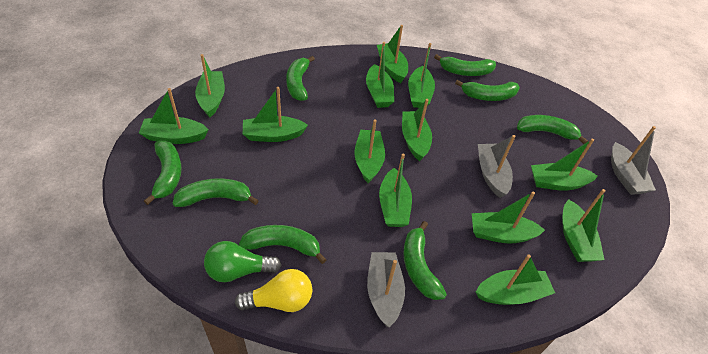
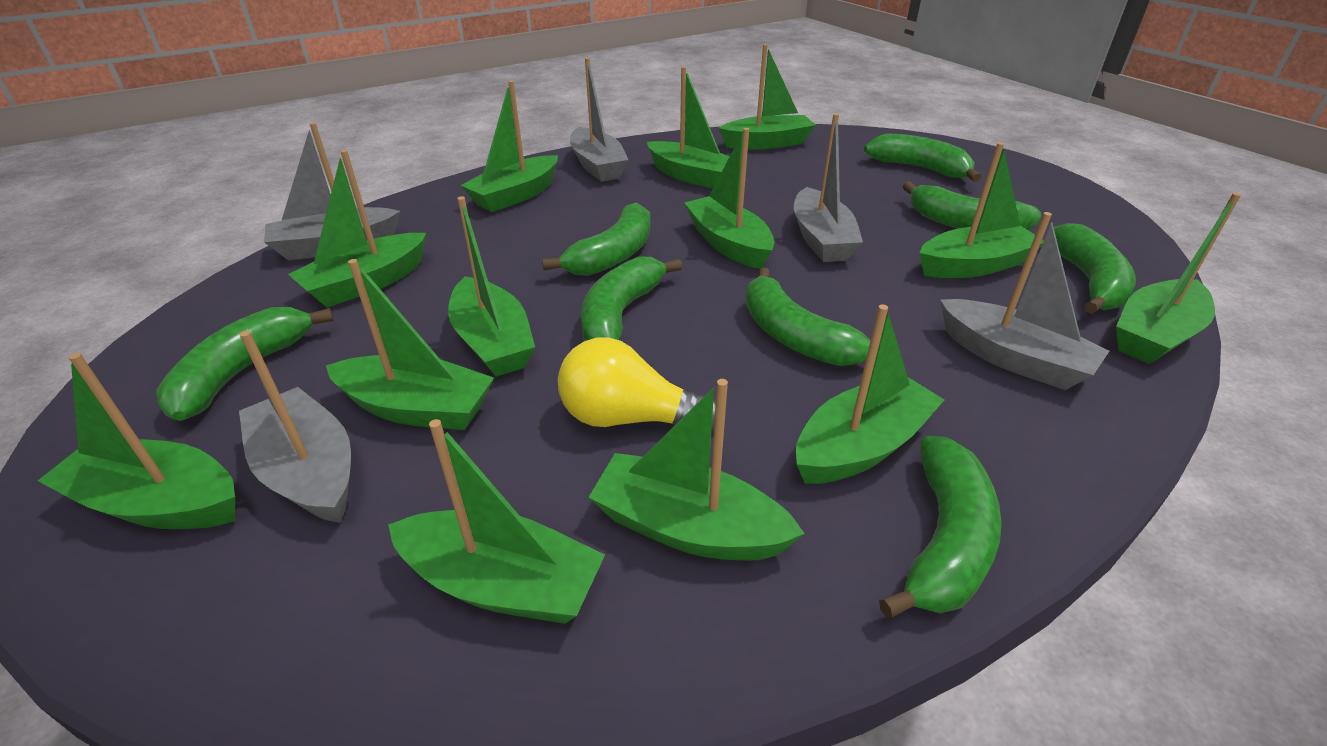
green light bulb: 1 -> 0
grey boat: 3 -> 5

